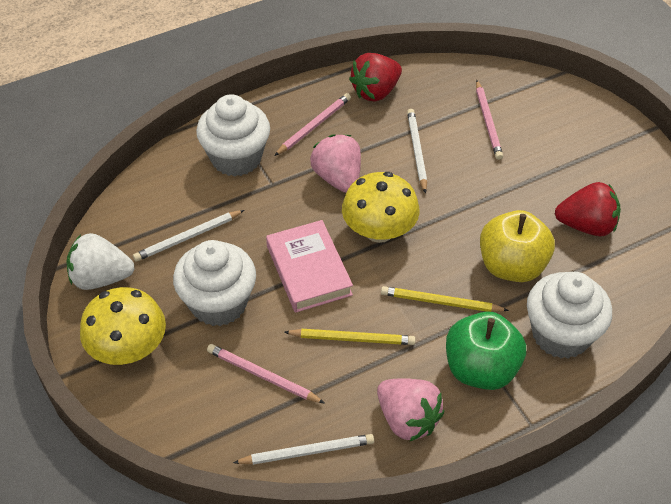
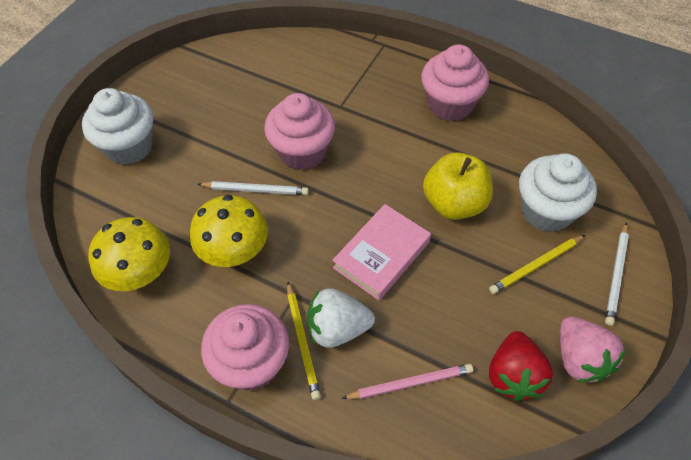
green apple: 1 -> 0
pink cupcake: 0 -> 3
pink pencil: 3 -> 1
pink strawberry: 2 -> 1
red strawberry: 2 -> 1
white cupcake: 3 -> 2
white pencil: 3 -> 2

